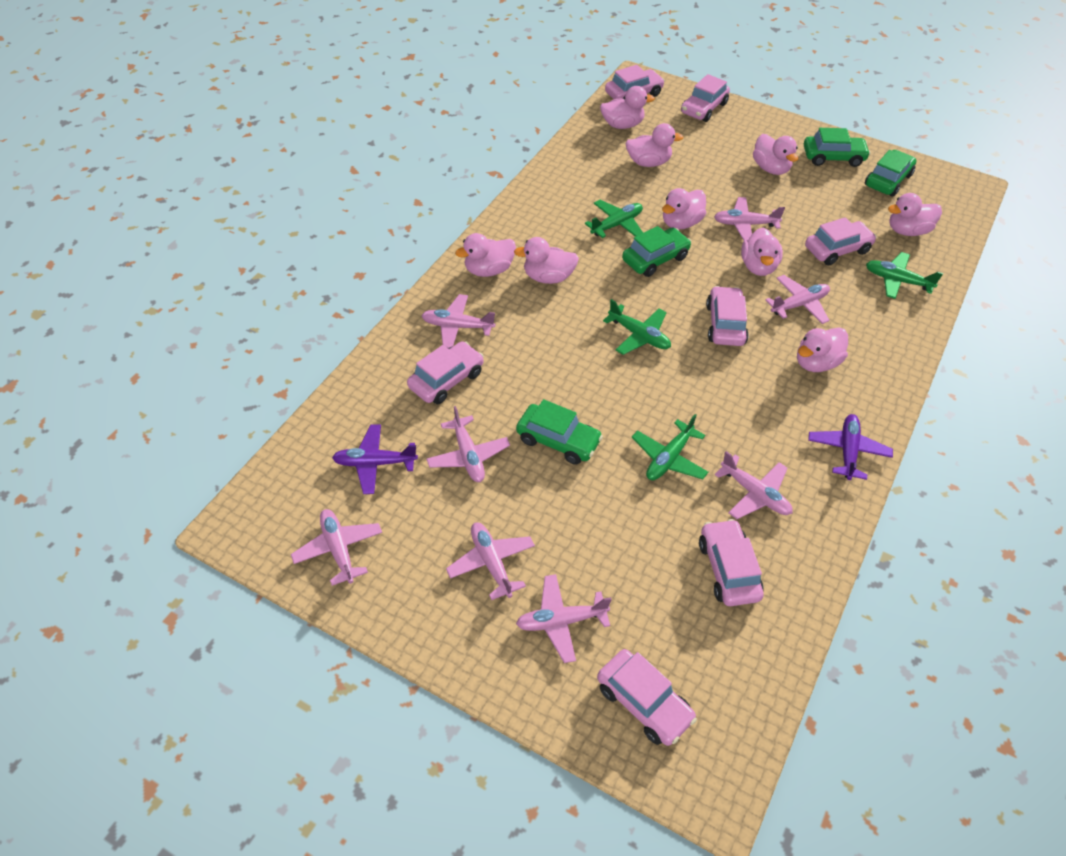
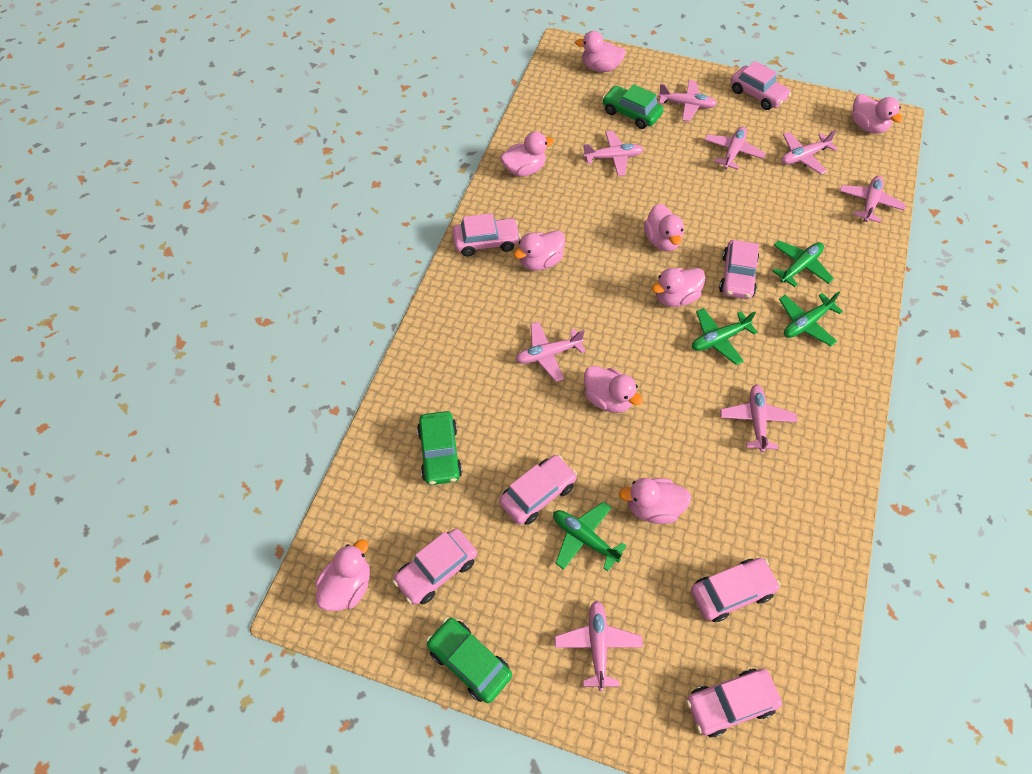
green car: 4 -> 3
purple plane: 2 -> 0

